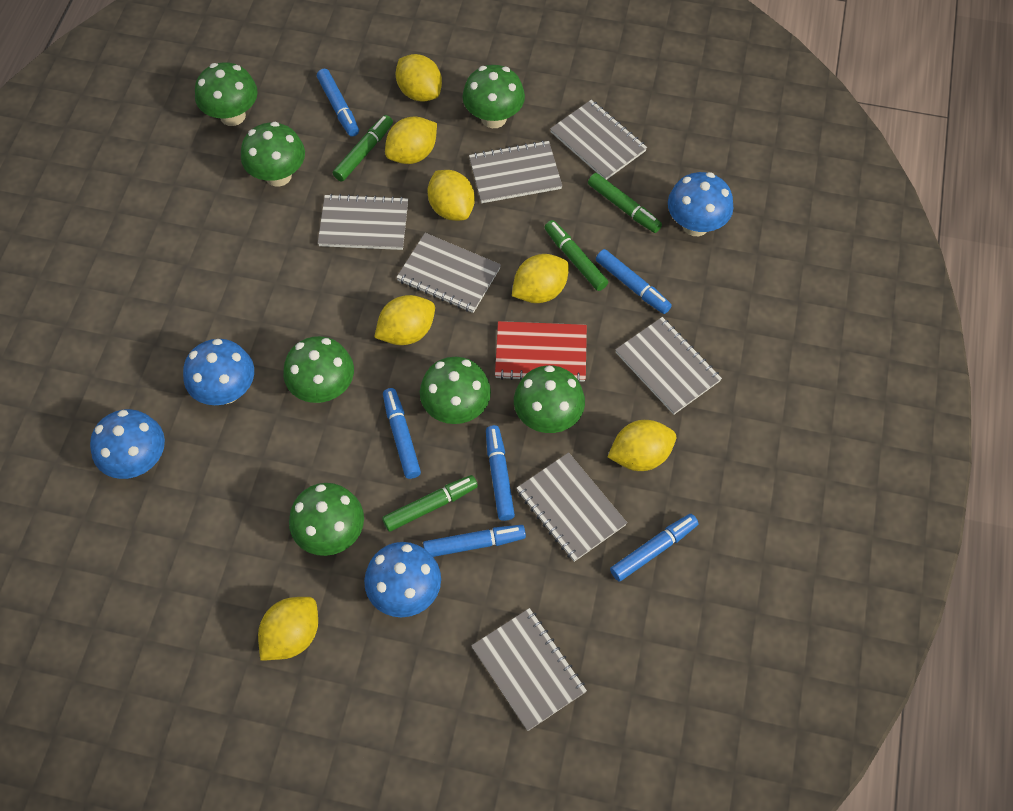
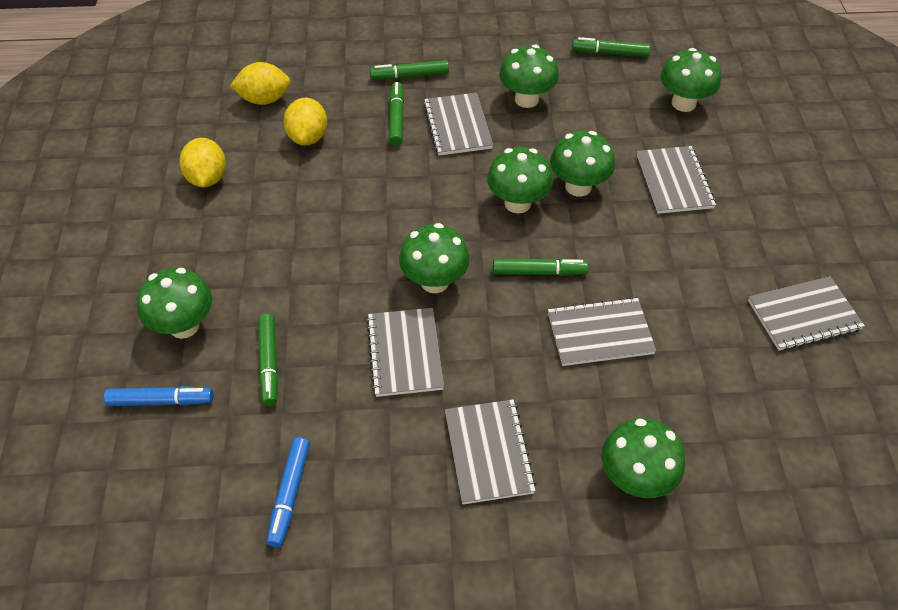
blue marker: 6 -> 2
blue mushroom: 4 -> 0
green marker: 4 -> 5
grey notebook: 7 -> 6
red notebook: 1 -> 0
yellow lemon: 7 -> 3

